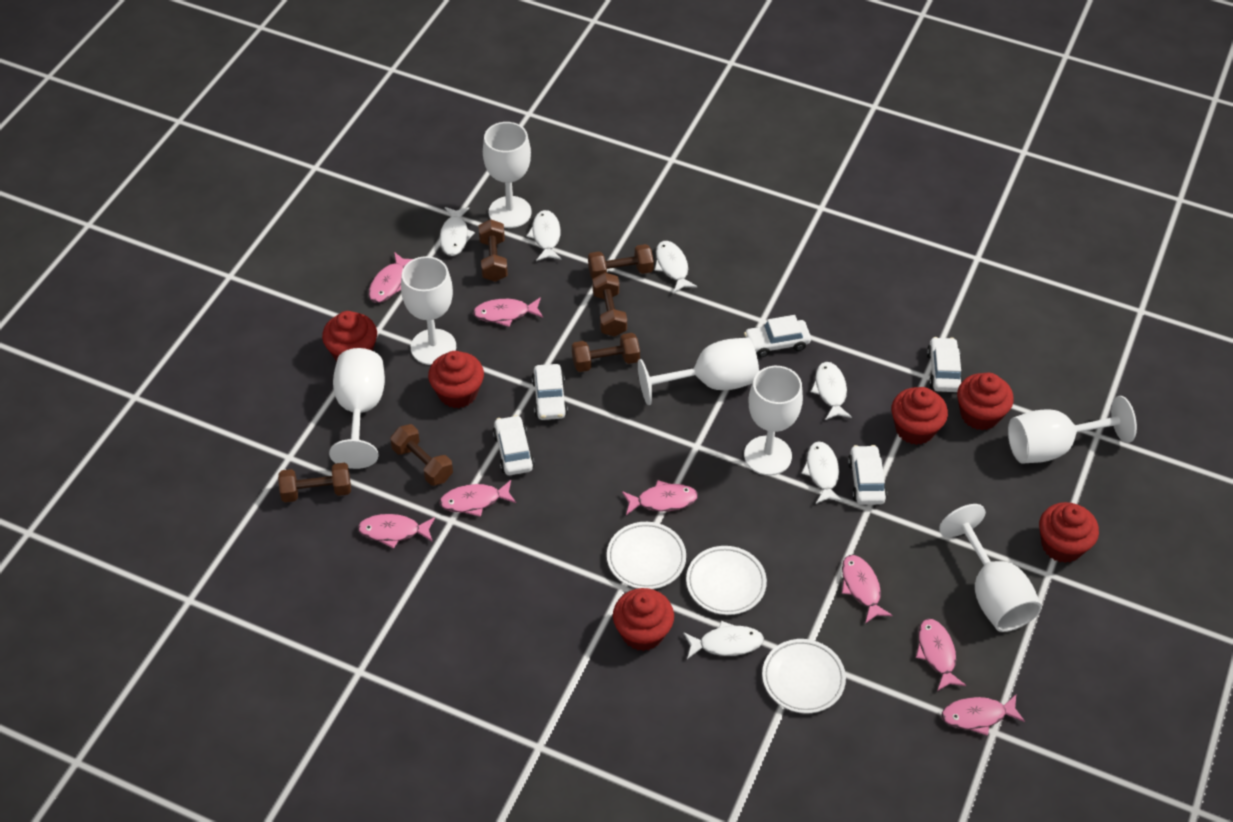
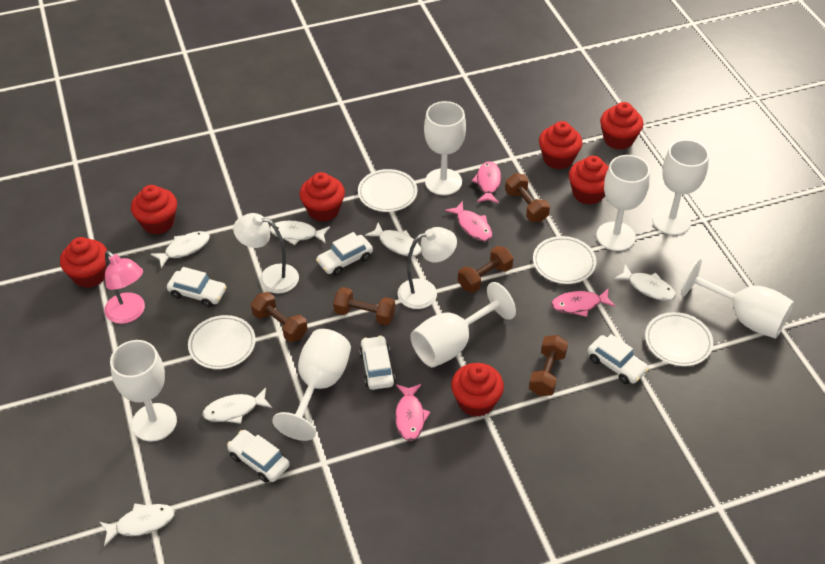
brown dumbbell: 6 -> 5
pink fish: 8 -> 4
pink lamp: 0 -> 1
red cupcake: 6 -> 7
white lamp: 0 -> 2
white plate: 3 -> 4

